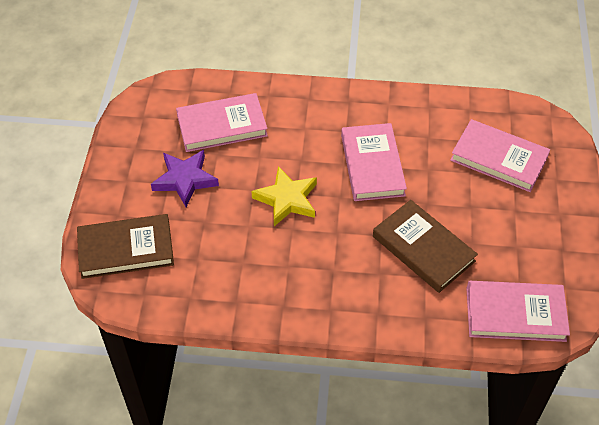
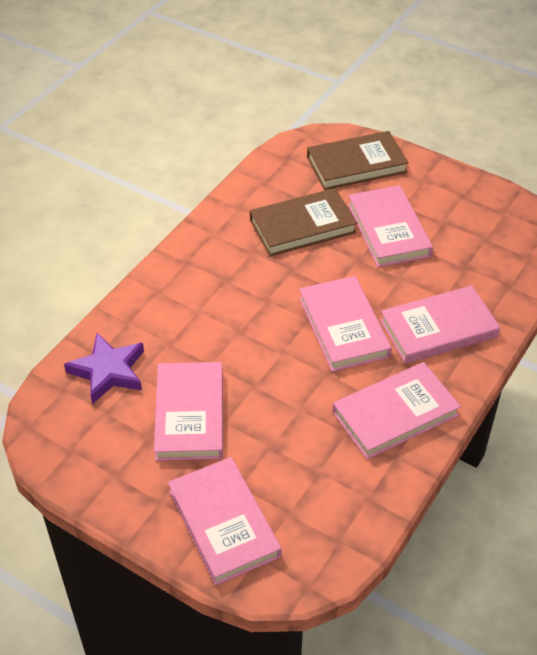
pink book: 4 -> 6
yellow star: 1 -> 0

